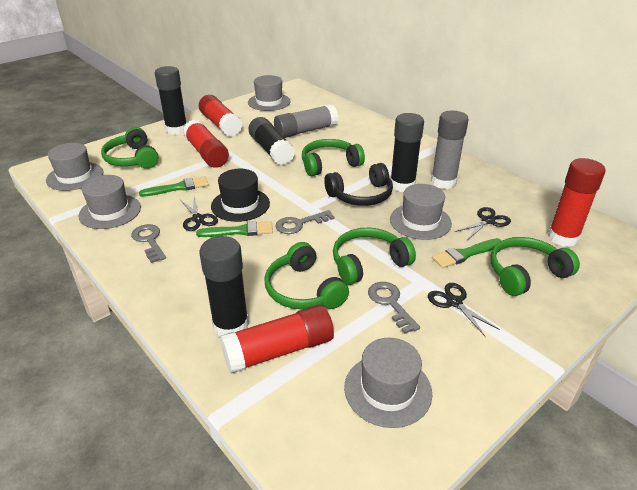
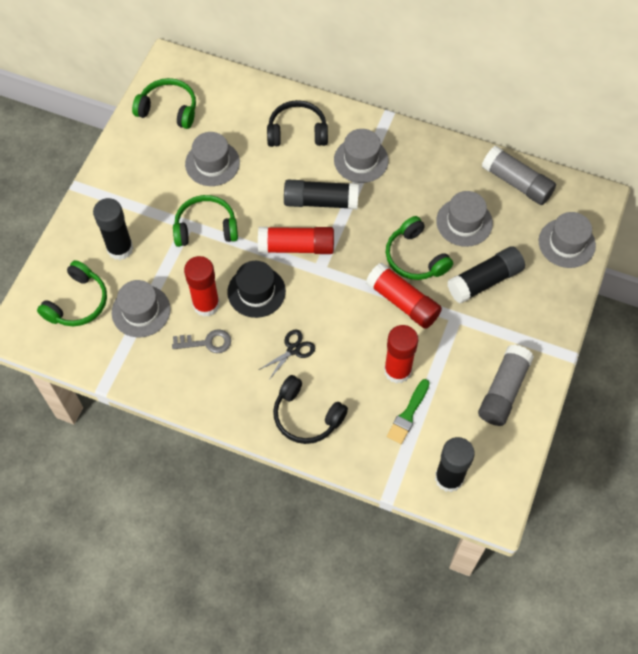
black headphones: 1 -> 2
black scissors: 3 -> 1
green brush: 3 -> 1
green headphones: 5 -> 4
grey key: 3 -> 1

